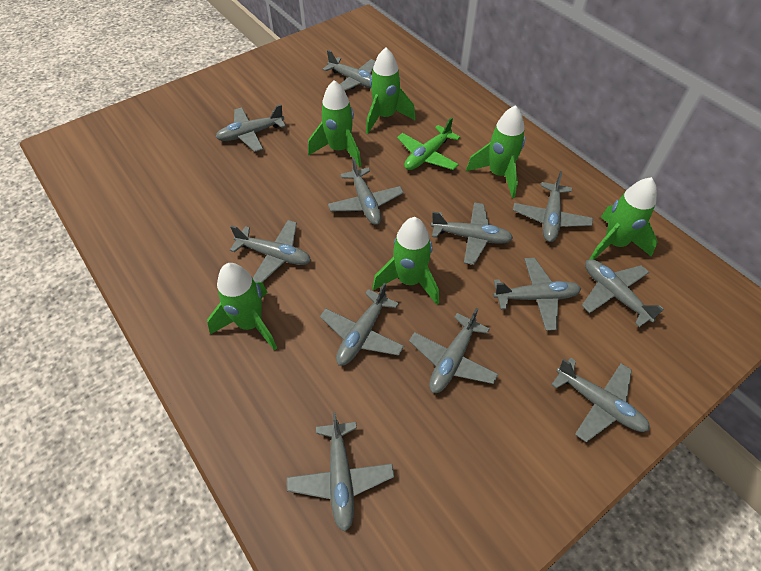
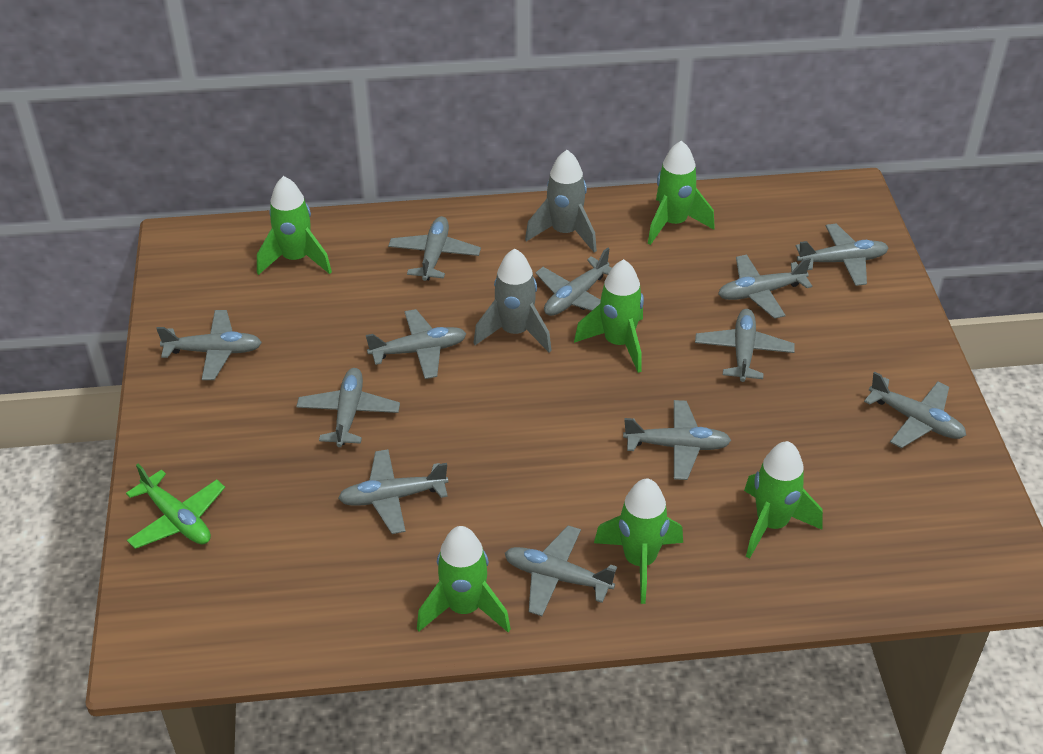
grey rocket: 0 -> 2

